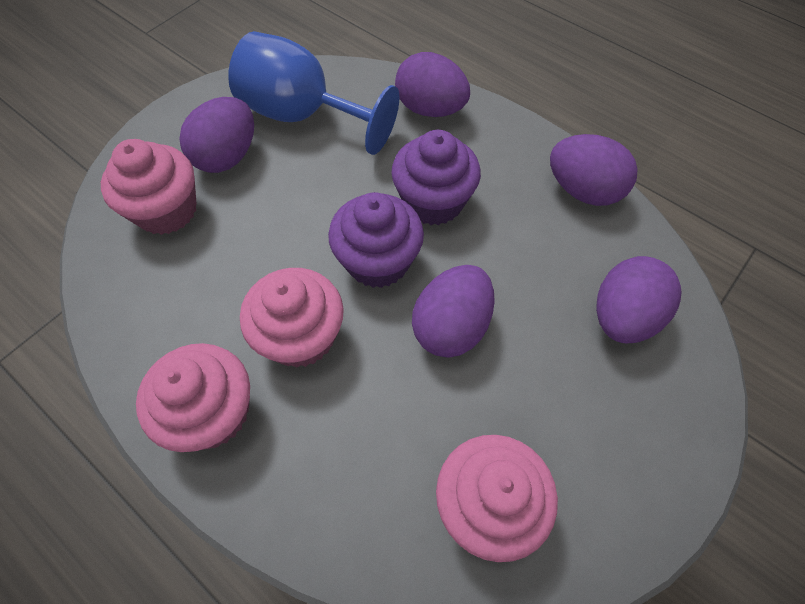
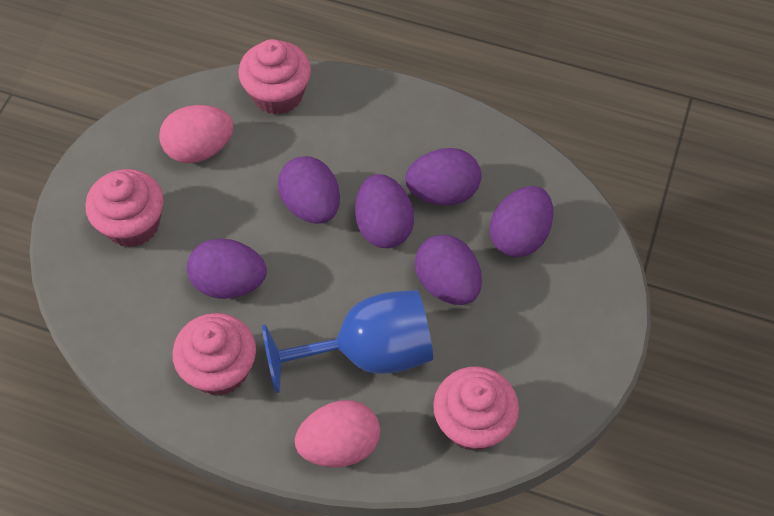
pink egg: 0 -> 2
purple cupcake: 2 -> 0
purple egg: 5 -> 6

